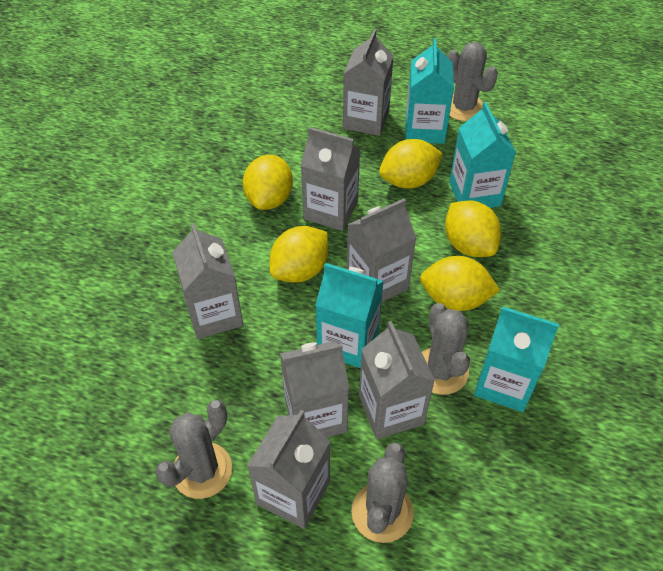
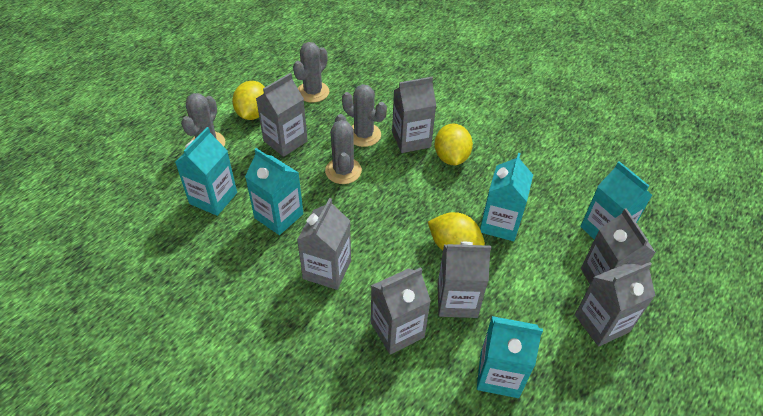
turquoise carton: 4 -> 5
yellow lemon: 5 -> 3

